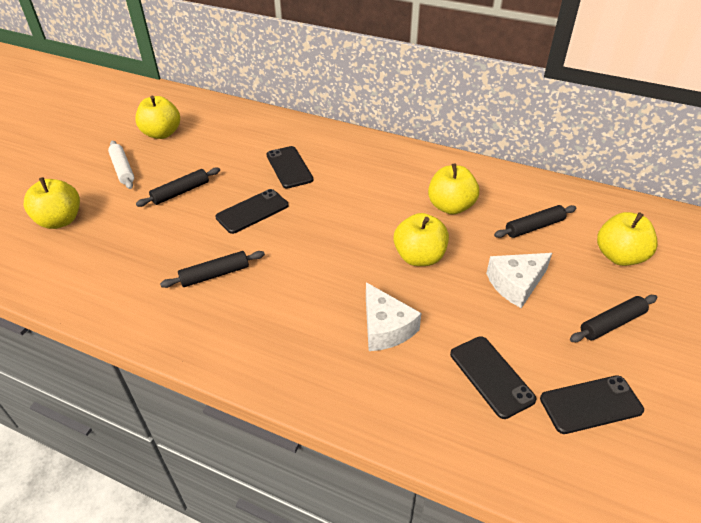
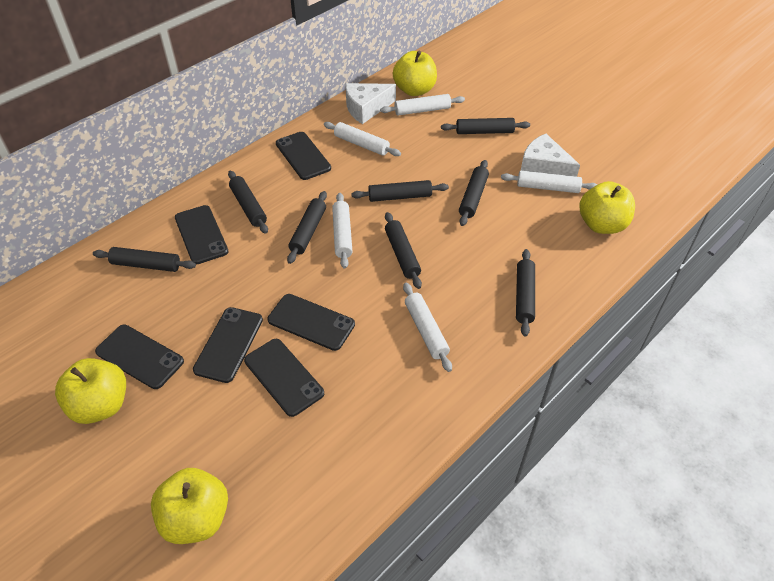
black phone: 4 -> 6
black rolling pin: 4 -> 8
white rolling pin: 1 -> 5
yellow apple: 5 -> 4

